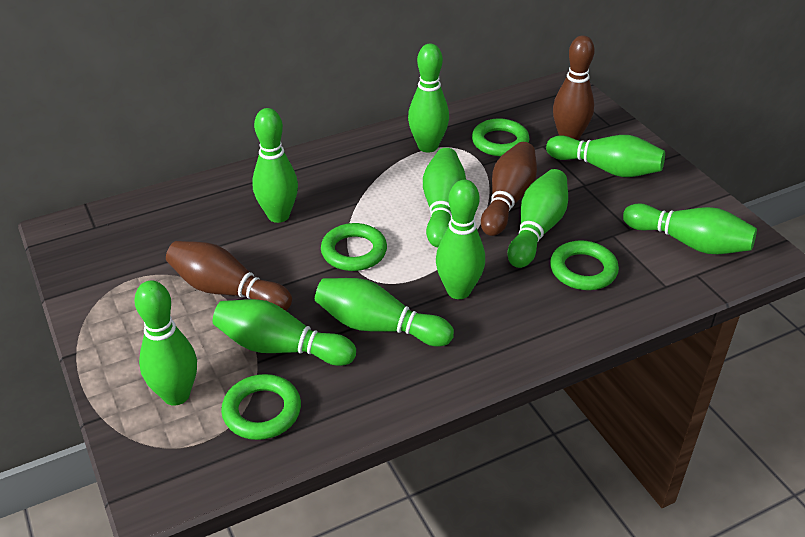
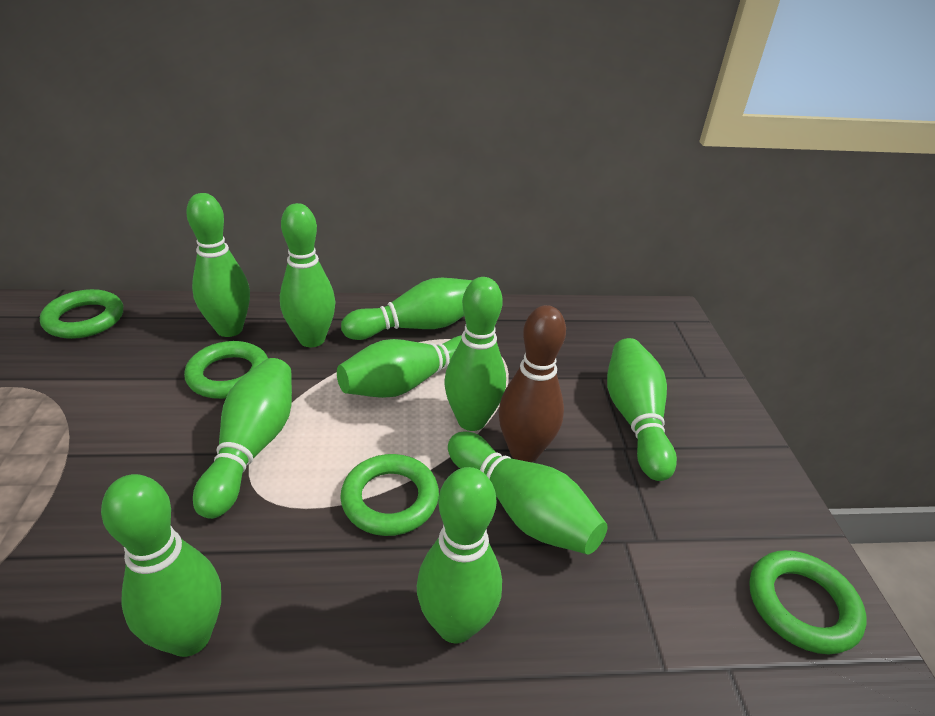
brown bowling pin: 3 -> 1

